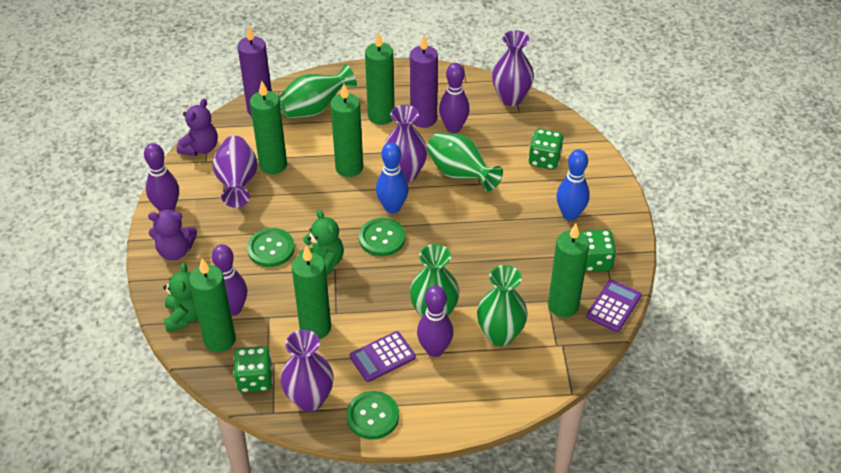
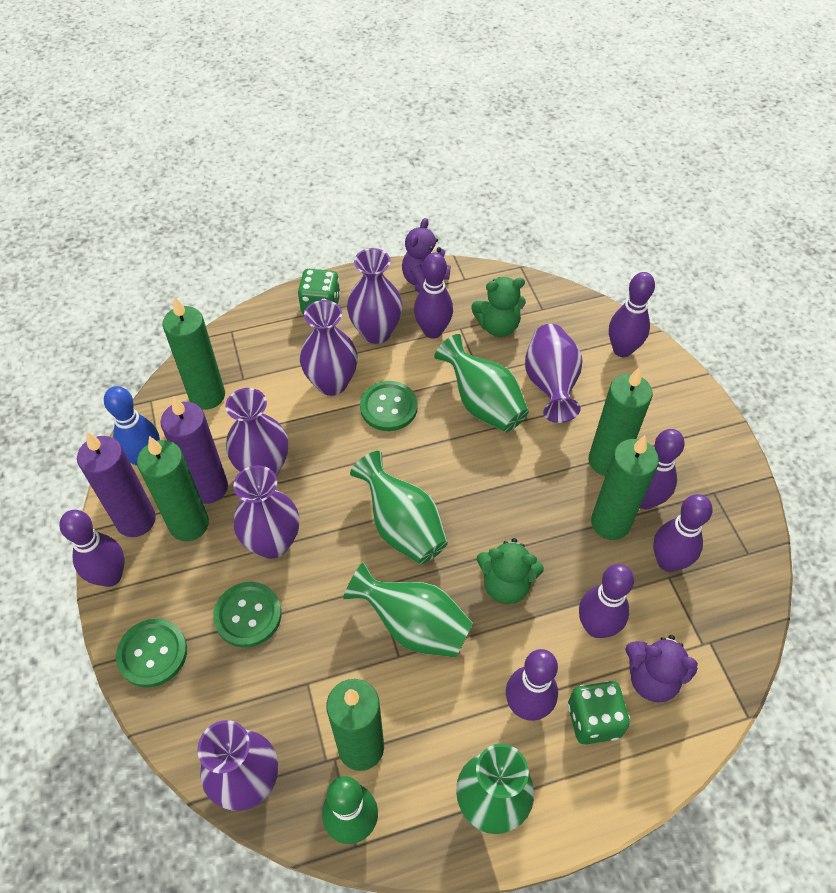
blue bowling pin: 2 -> 1
green bowling pin: 0 -> 1
green candle: 6 -> 5
green dice: 3 -> 2
purple bowling pin: 4 -> 7
purple calculator: 2 -> 0
purple vase: 4 -> 6

